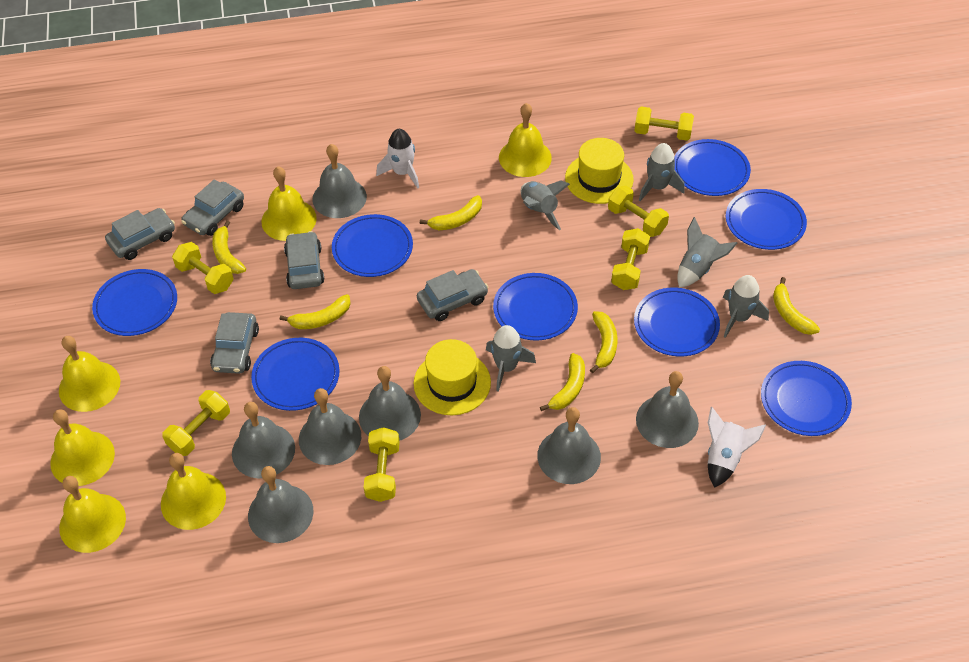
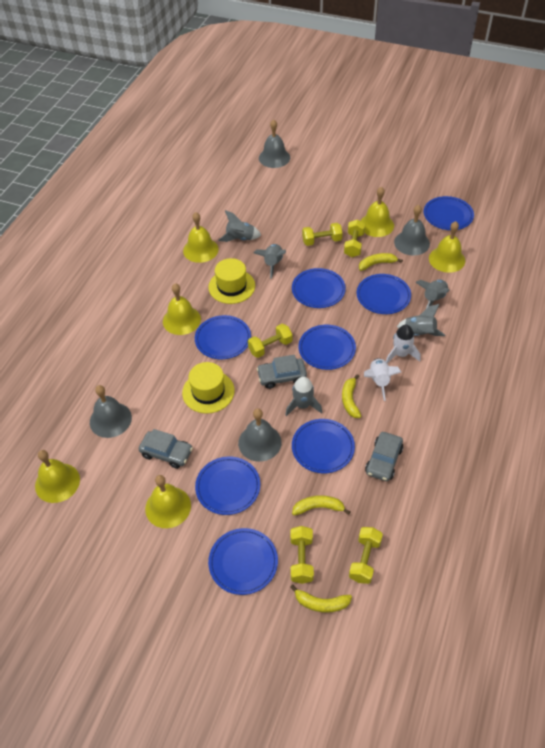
grey bell: 7 -> 4
grey car: 5 -> 3
yellow banana: 6 -> 4
yellow dumbbell: 6 -> 5

